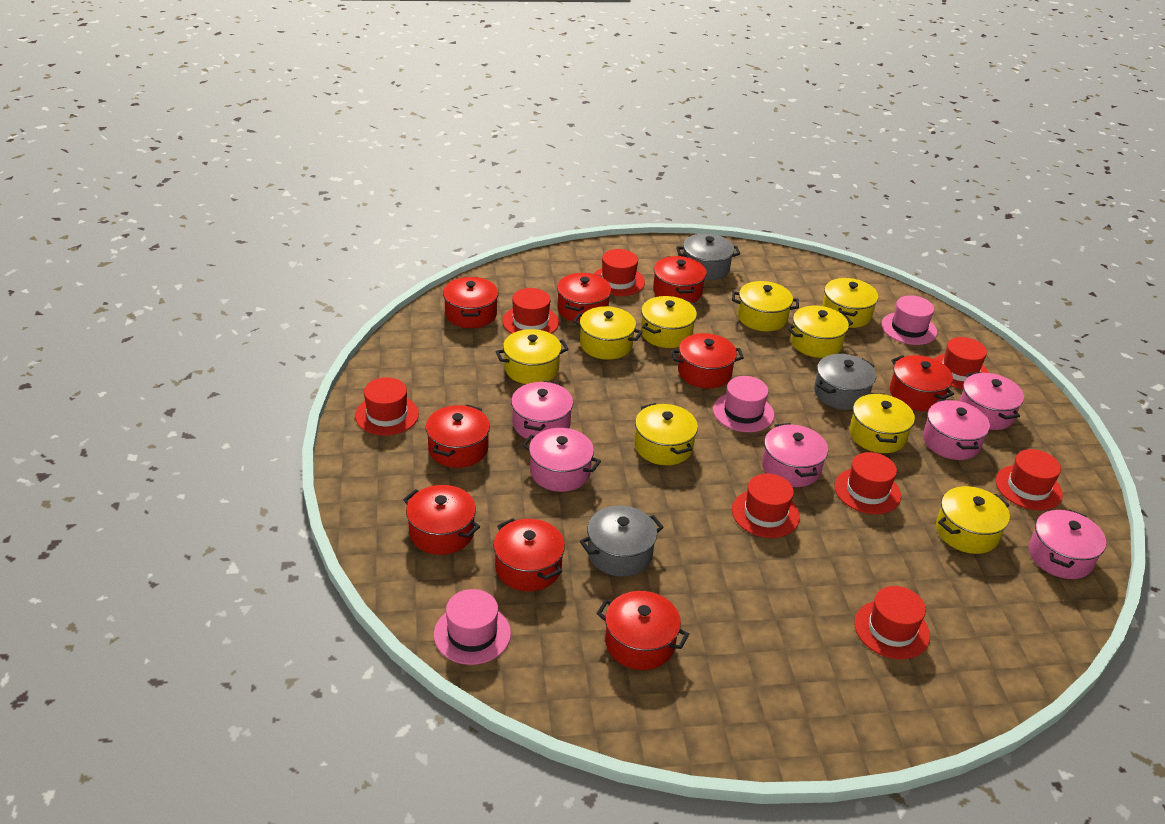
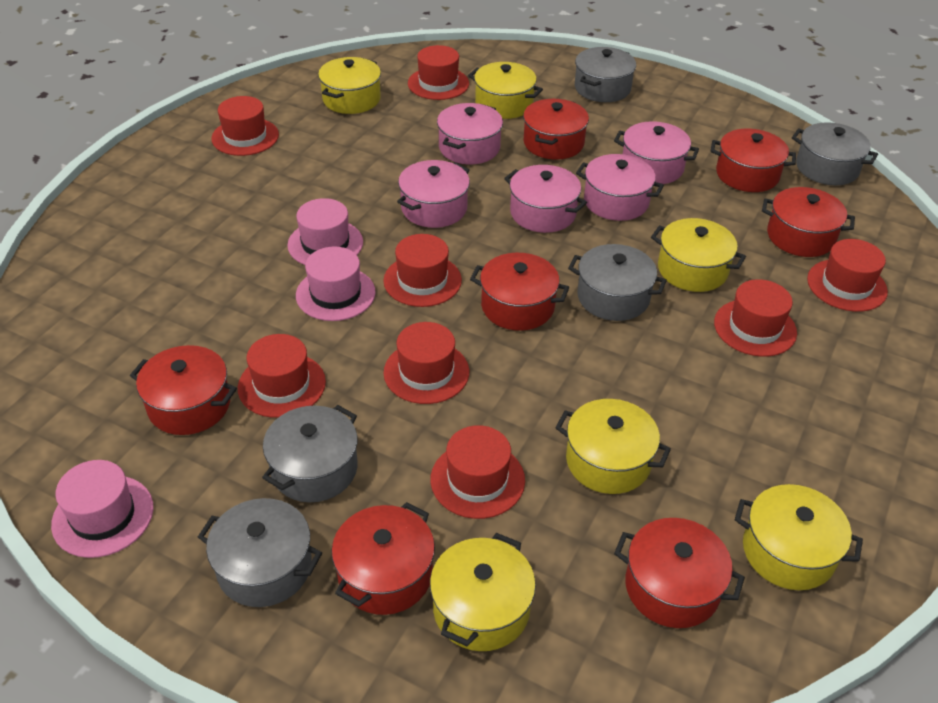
grey pot: 3 -> 5
pink pot: 6 -> 5
red pot: 9 -> 7
yellow pot: 9 -> 6

